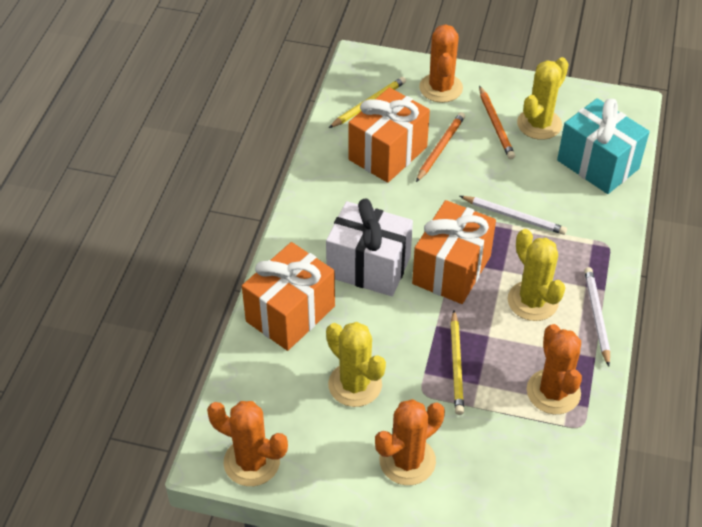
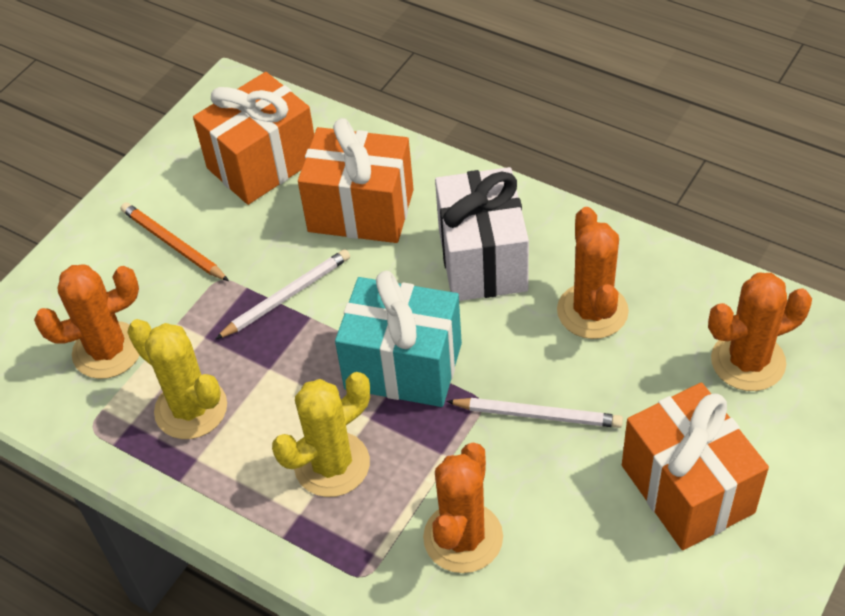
orange pencil: 2 -> 1
yellow cactus: 3 -> 2
yellow pencil: 2 -> 0

